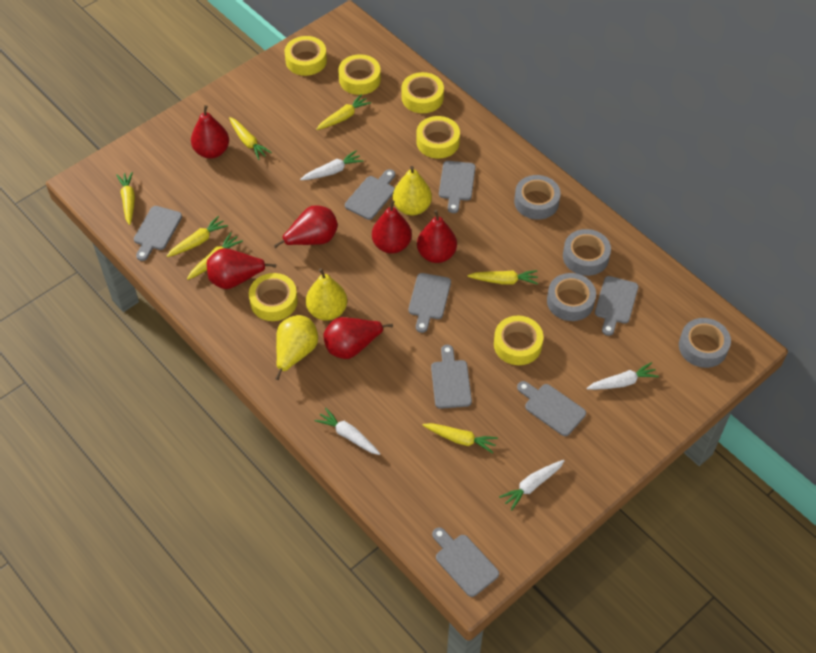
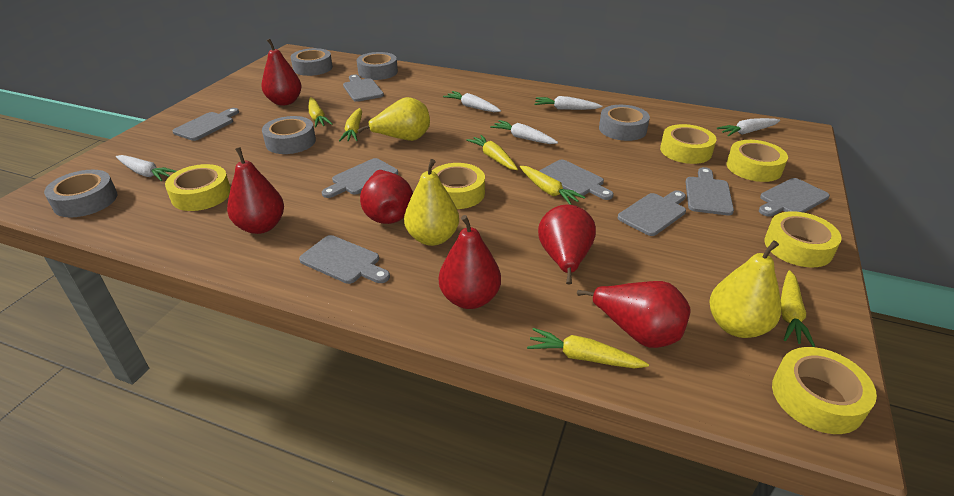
grey tape: 4 -> 5
white carrot: 4 -> 5
yellow carrot: 7 -> 6

